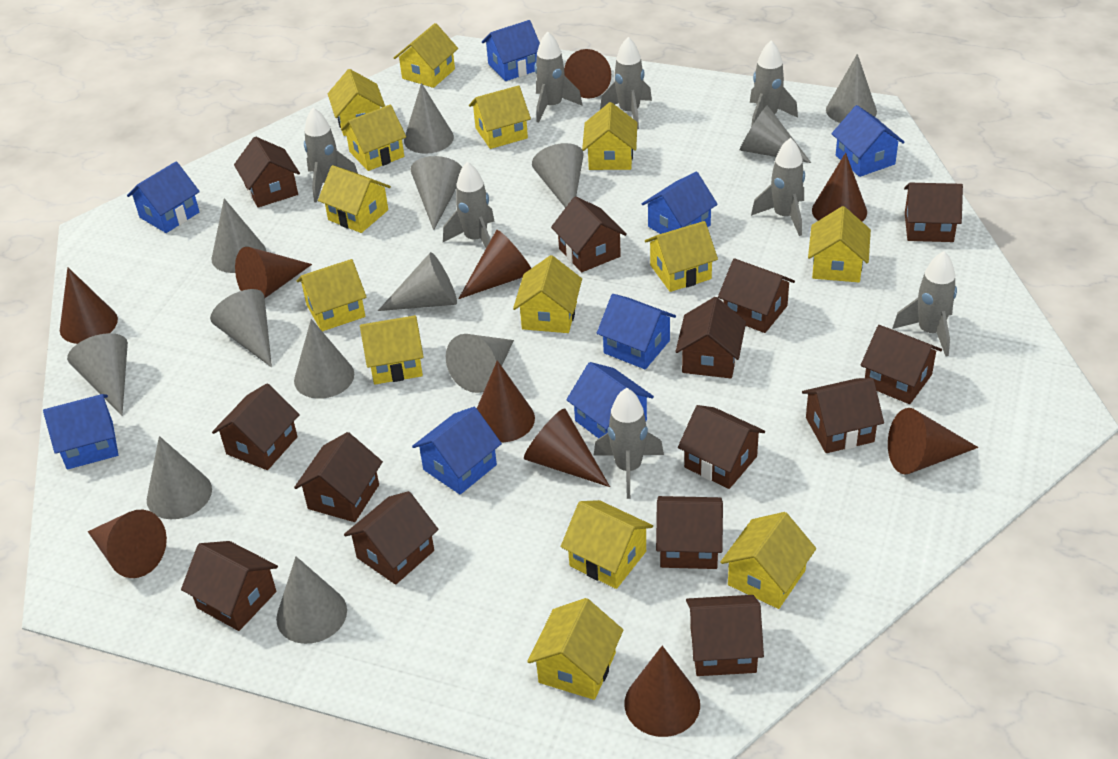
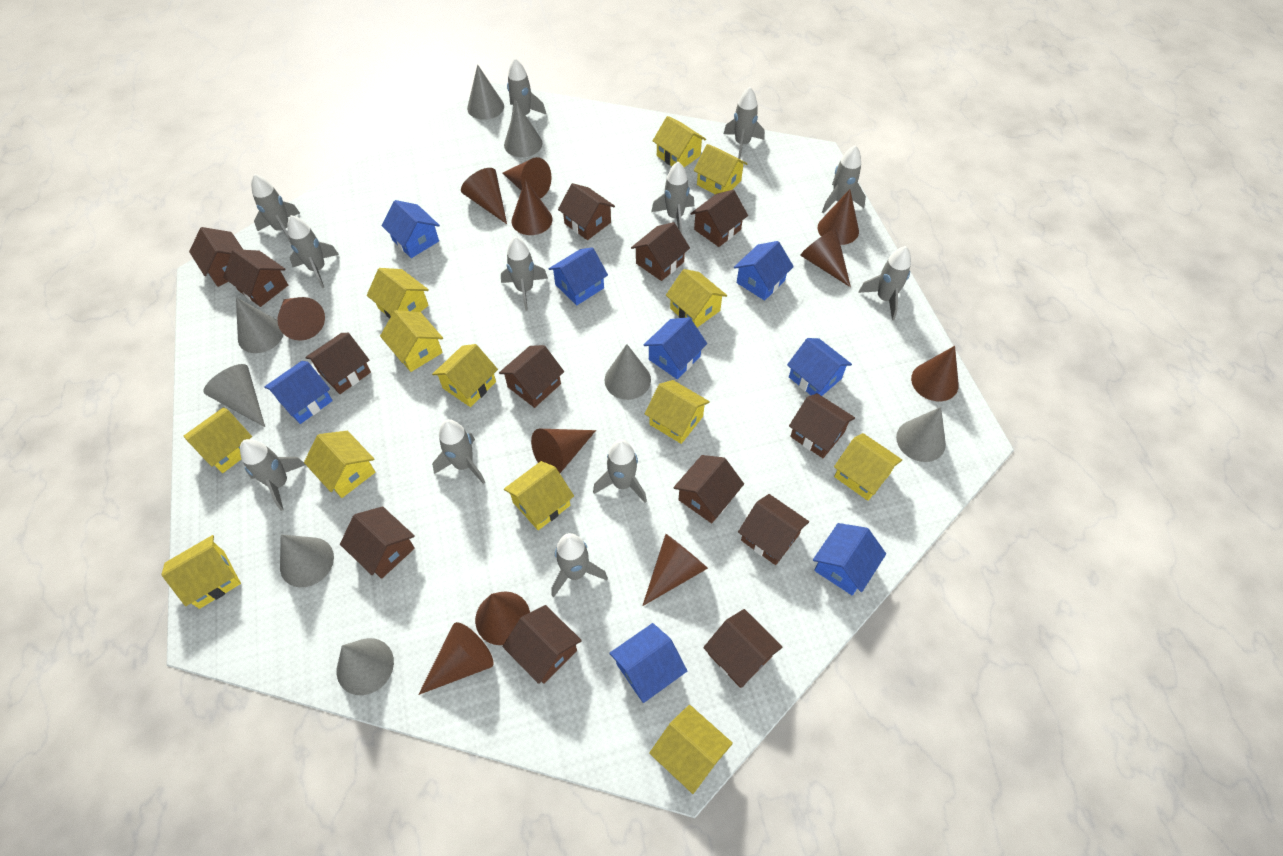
brown cone: 10 -> 11
brown house: 14 -> 13
grey cone: 13 -> 8
grey rocket: 8 -> 12
yellow house: 14 -> 13

